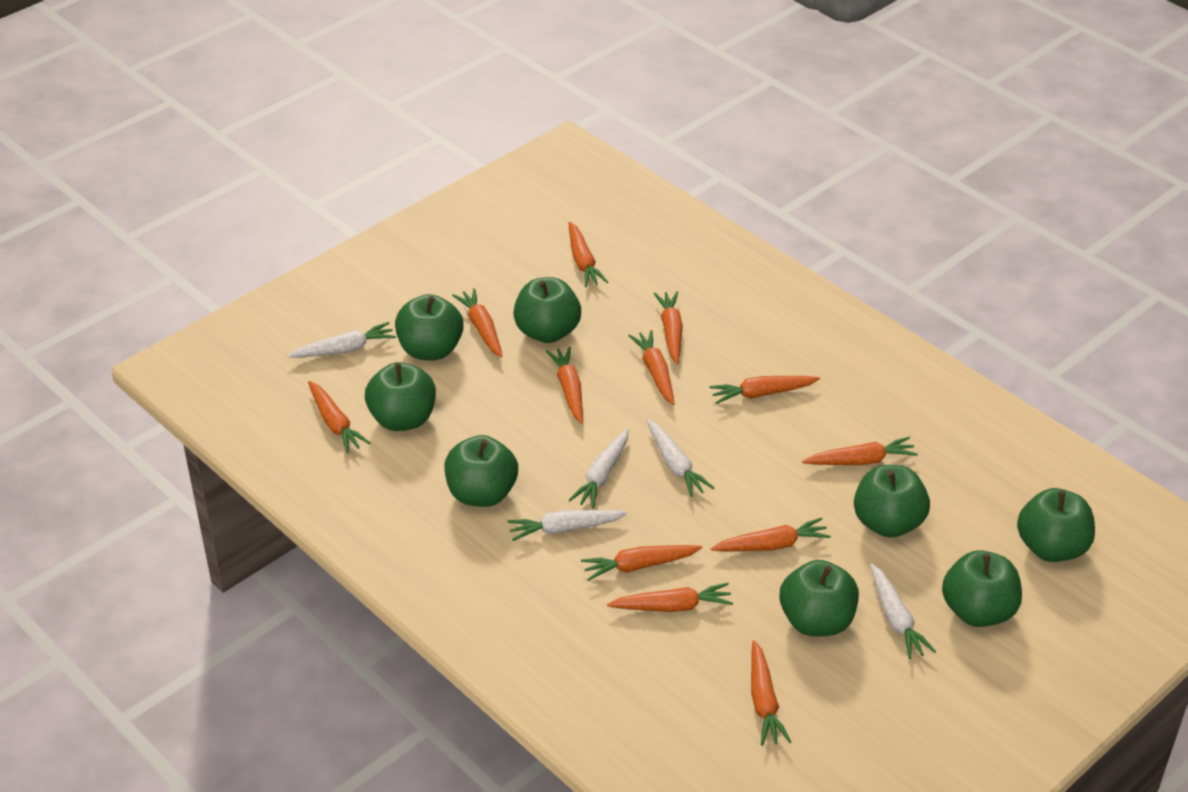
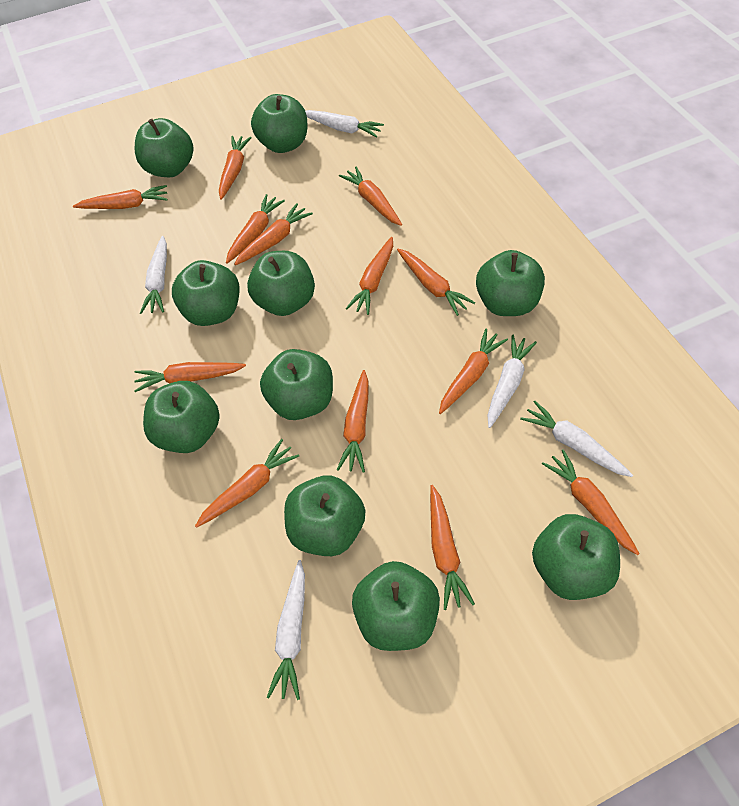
green apple: 8 -> 10
orange carrot: 12 -> 13

